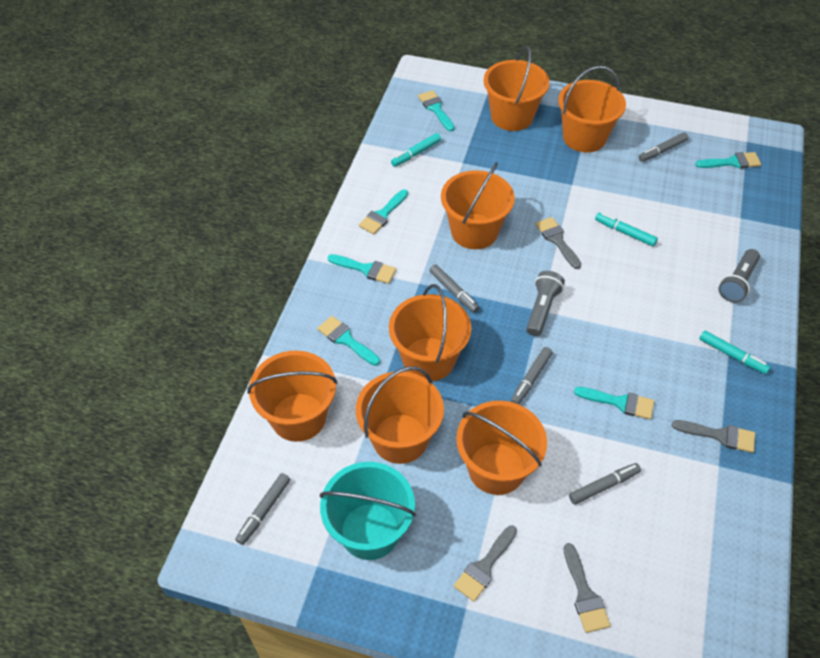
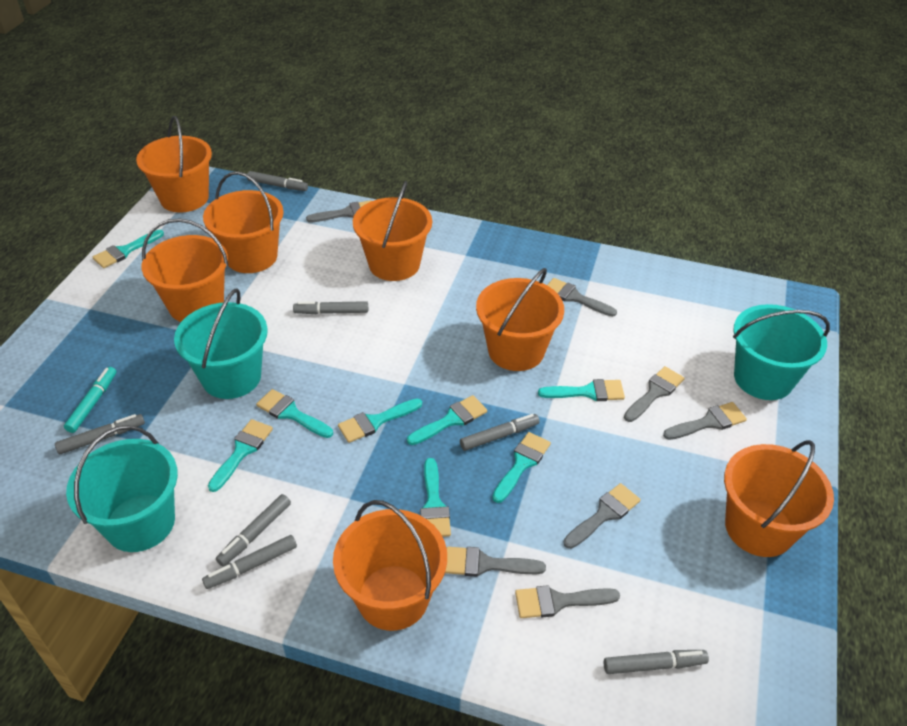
grey brush: 4 -> 7
grey flashlight: 2 -> 0
grey marker: 5 -> 7
turquoise brush: 6 -> 8
turquoise bucket: 1 -> 3
turquoise marker: 3 -> 1

